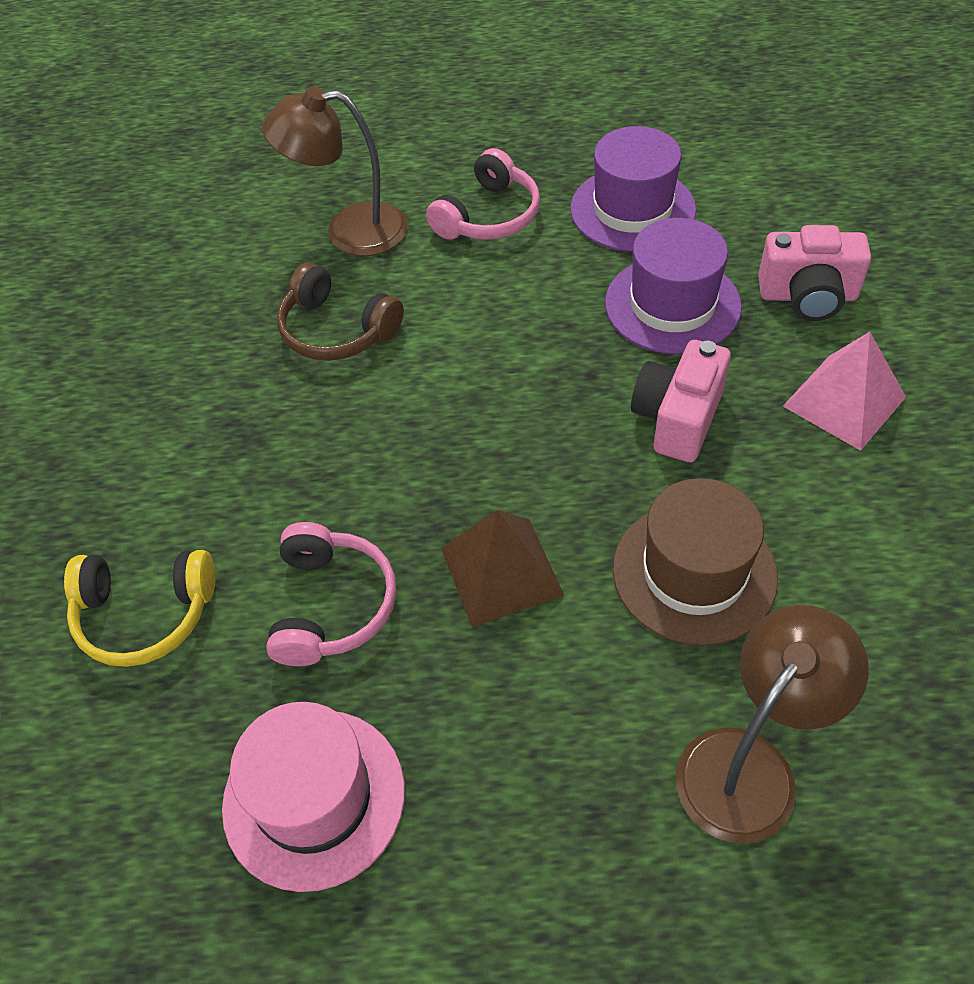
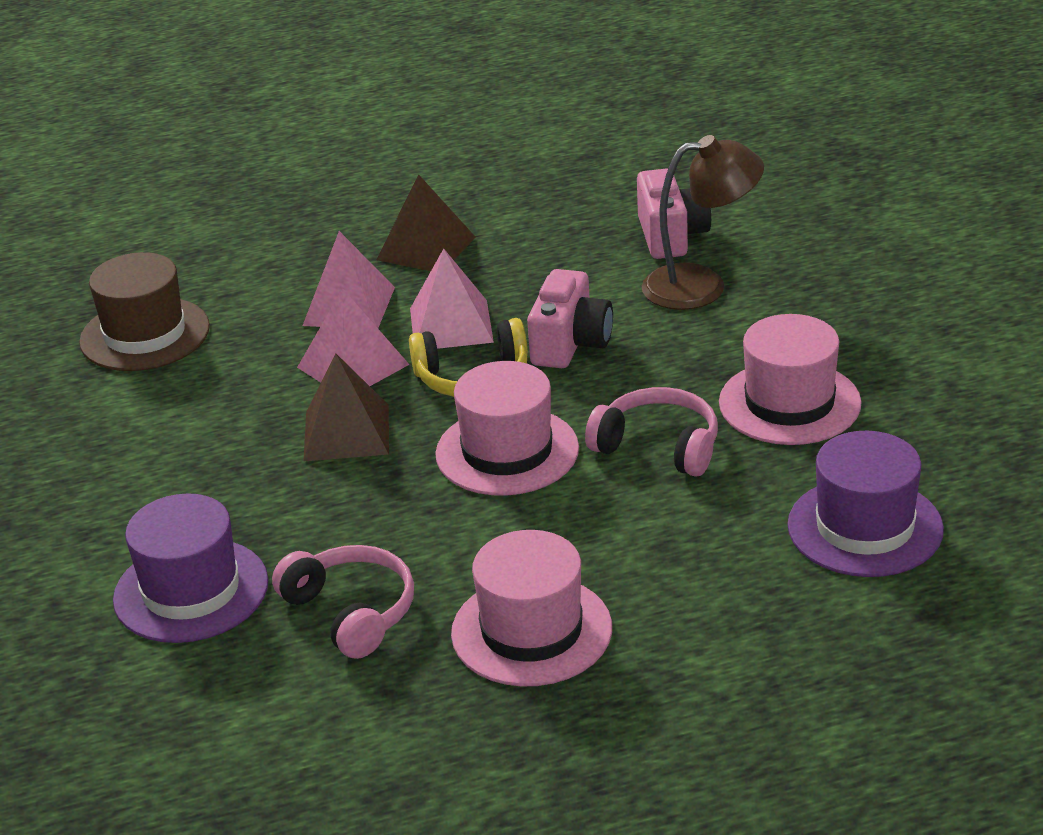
brown headphones: 1 -> 0
brown lamp: 2 -> 1
brown pyramid: 1 -> 2
pink hat: 1 -> 3
pink pyramid: 1 -> 3

